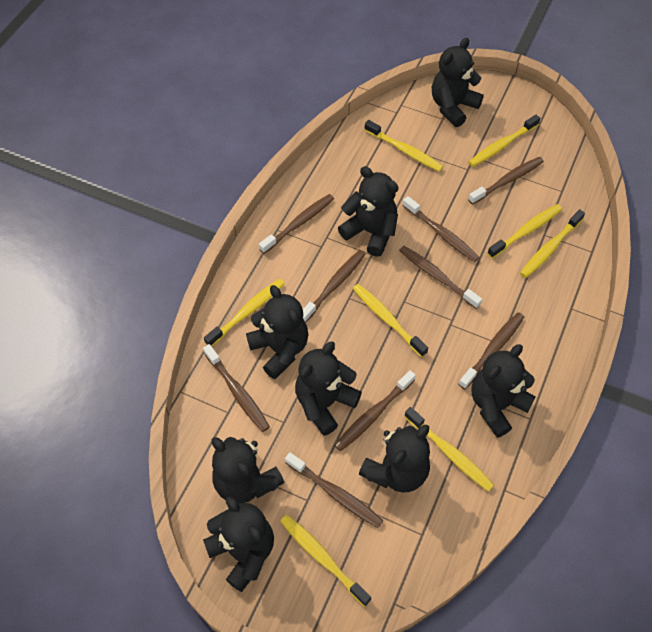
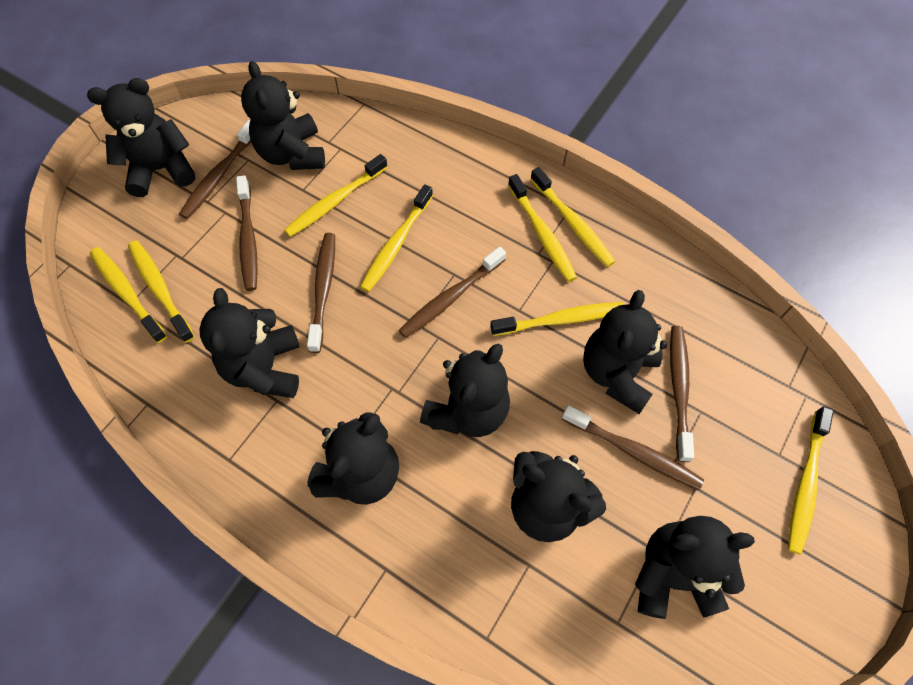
brown toothbrush: 9 -> 6

